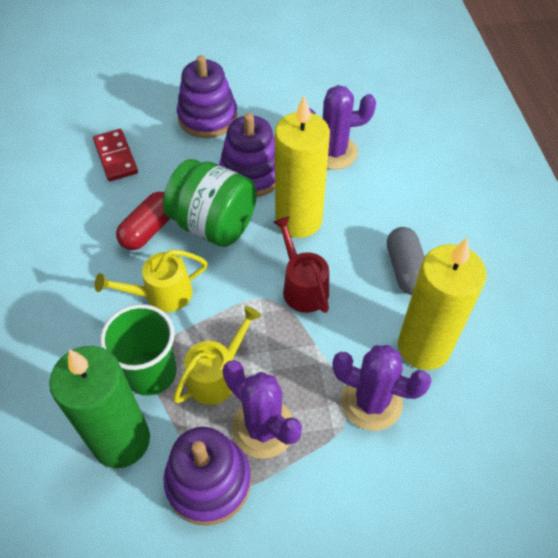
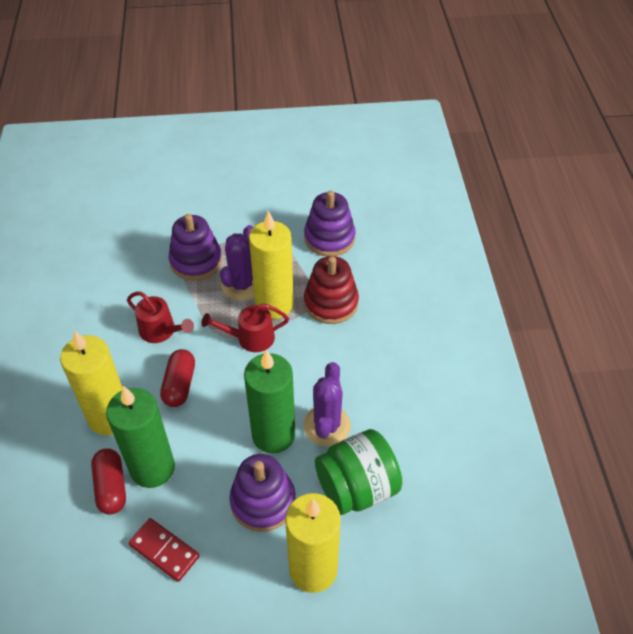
green candle: 1 -> 2
green cup: 1 -> 0
grey capsule: 1 -> 0
purple cactus: 3 -> 2
red capsule: 1 -> 2
red stacking toy: 0 -> 1
red watering can: 1 -> 2
yellow candle: 2 -> 3
yellow watering can: 2 -> 0

